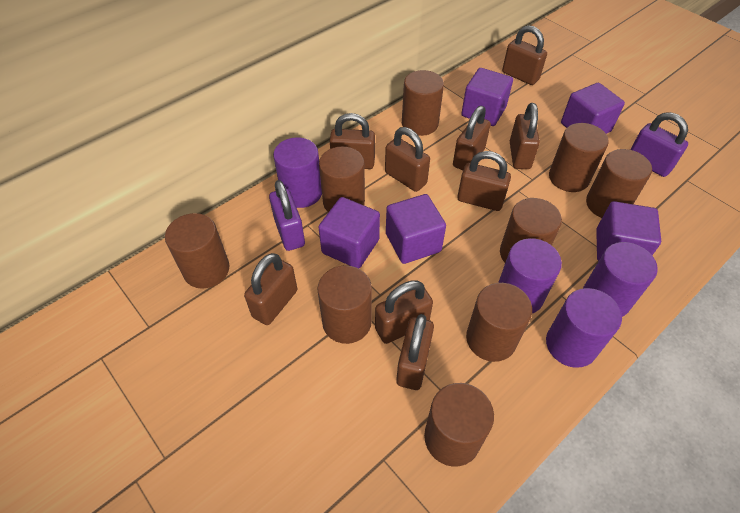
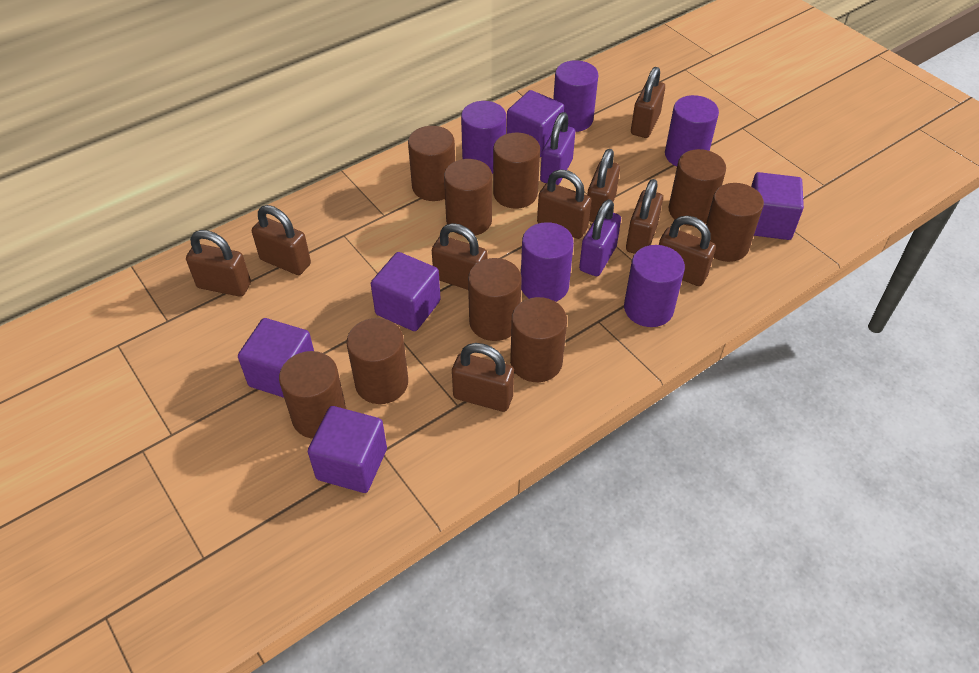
purple cylinder: 4 -> 5

